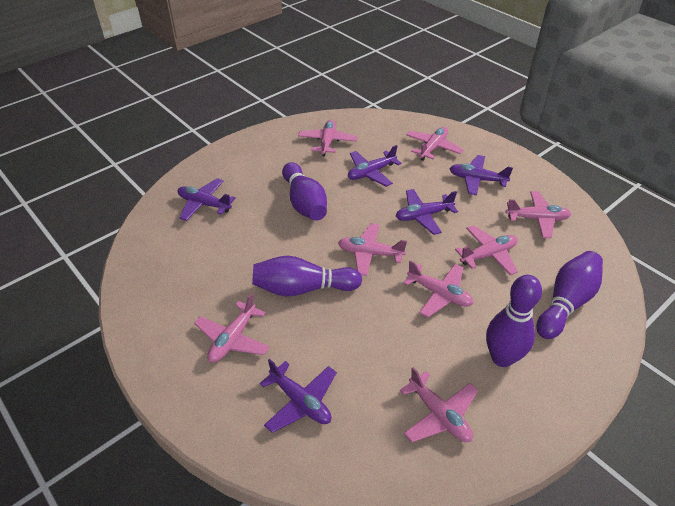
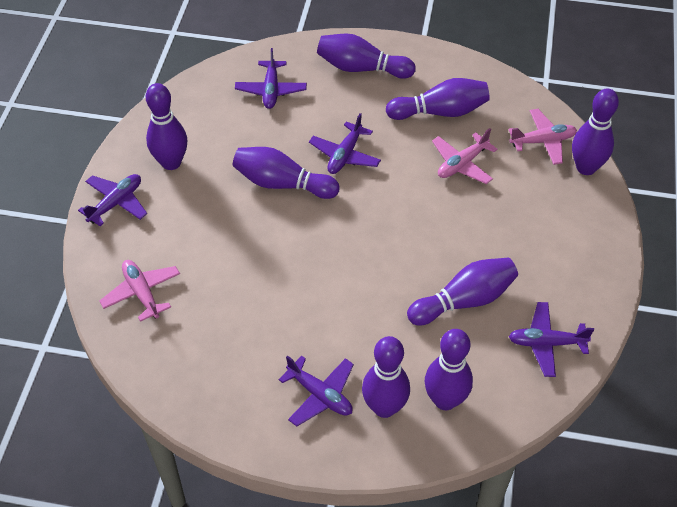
pink plane: 8 -> 3
purple bowling pin: 4 -> 8

